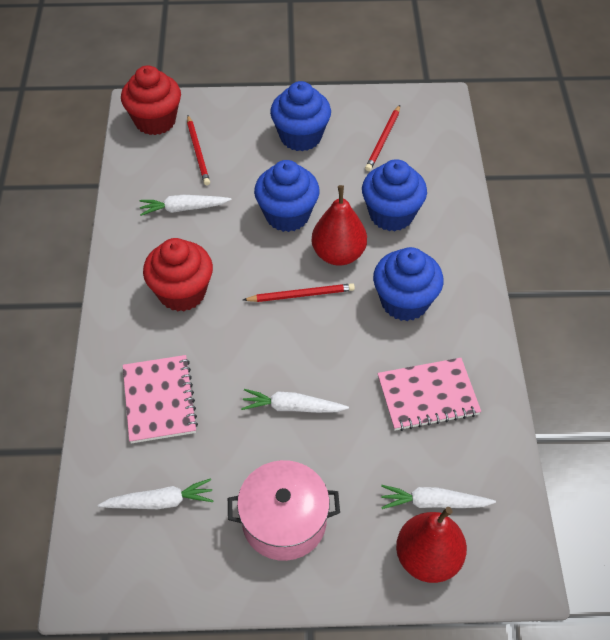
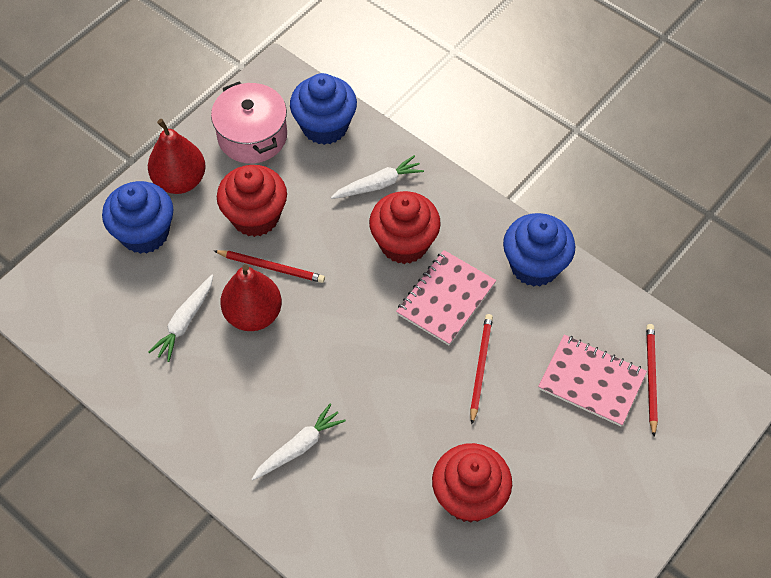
blue cupcake: 4 -> 3
red cupcake: 2 -> 3
white carrot: 4 -> 3

